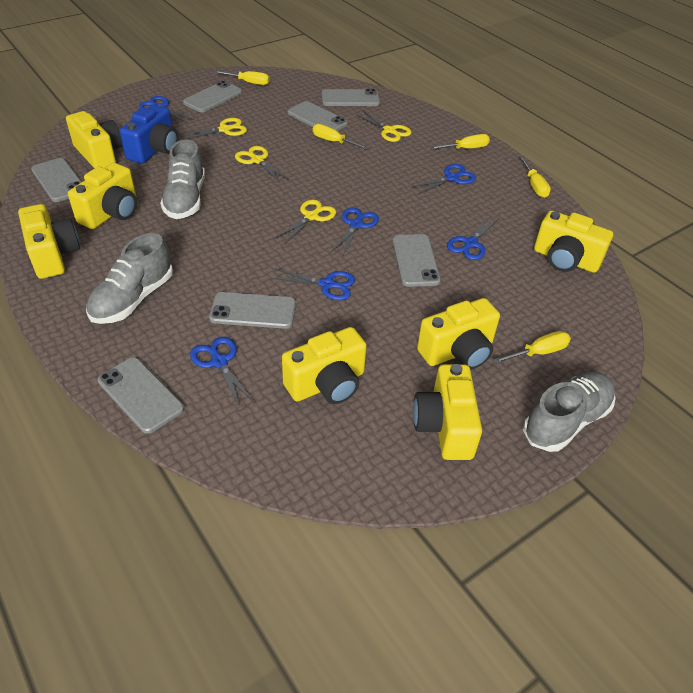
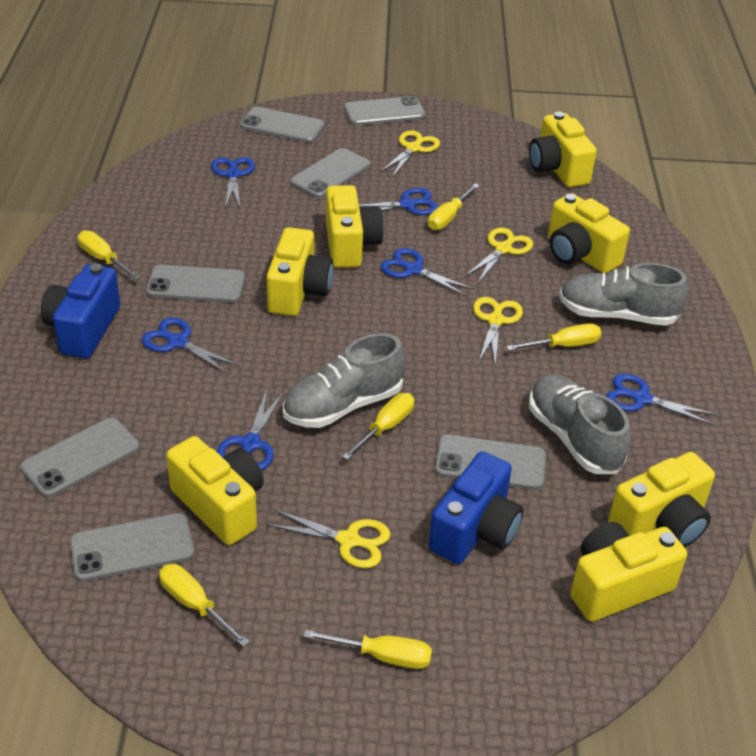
blue camera: 1 -> 2
yellow screwdriver: 5 -> 6

